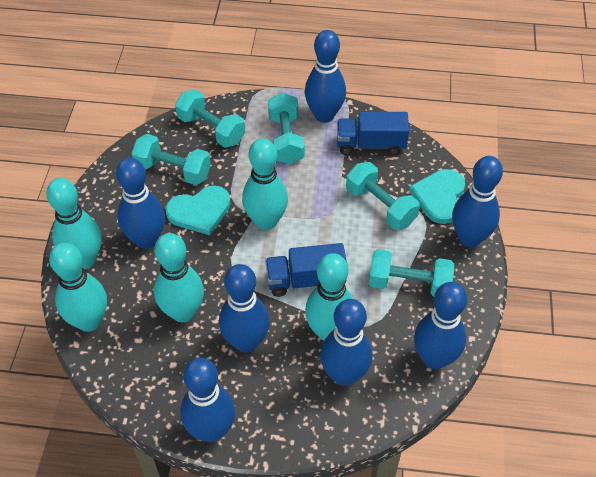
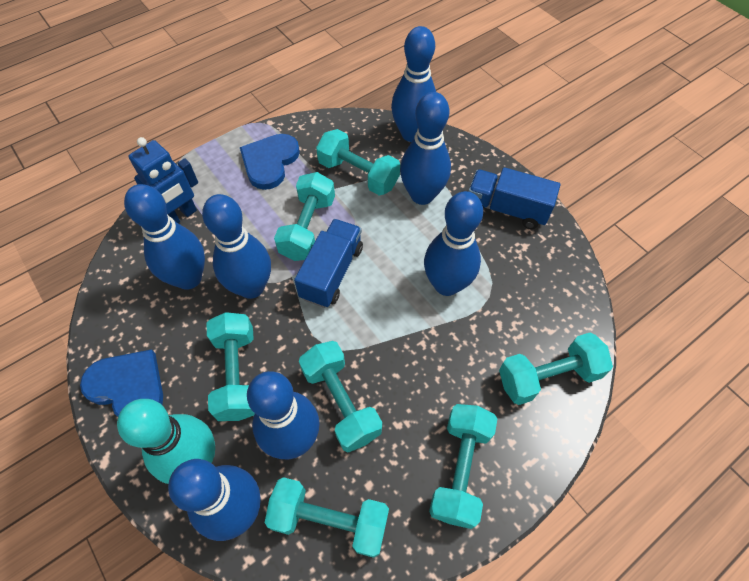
blue heart: 0 -> 2
blue robot: 0 -> 1
turquoise bowling pin: 5 -> 1
turquoise dumbbell: 5 -> 7
turquoise heart: 2 -> 0

